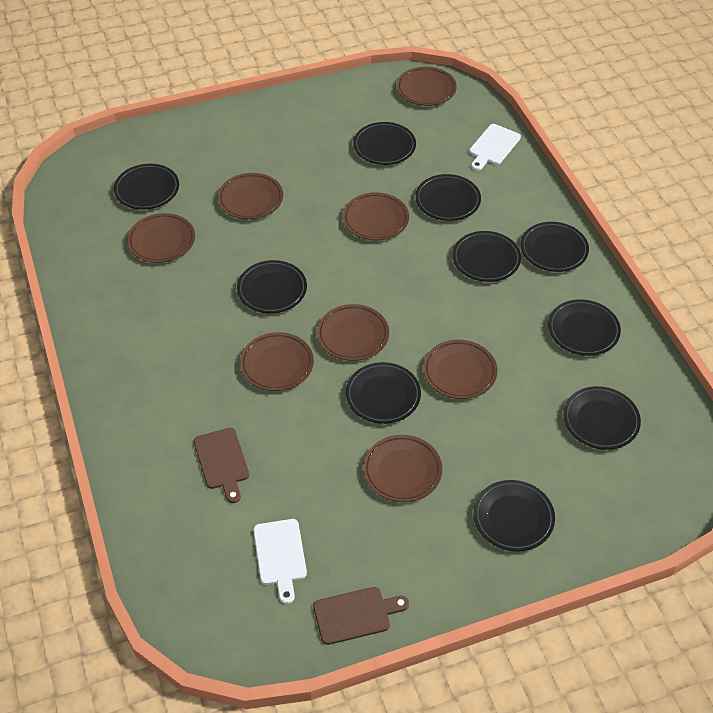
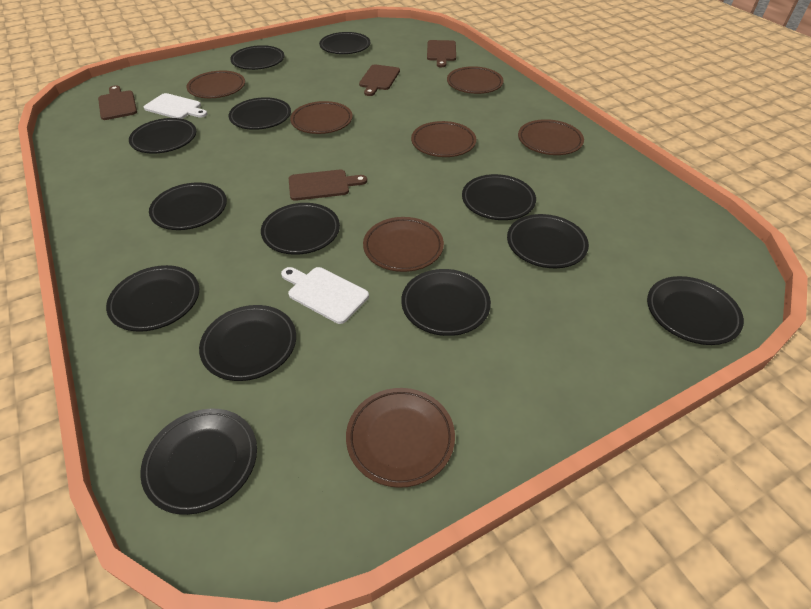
black plate: 10 -> 13
brown cutting board: 2 -> 4
brown plate: 8 -> 7

